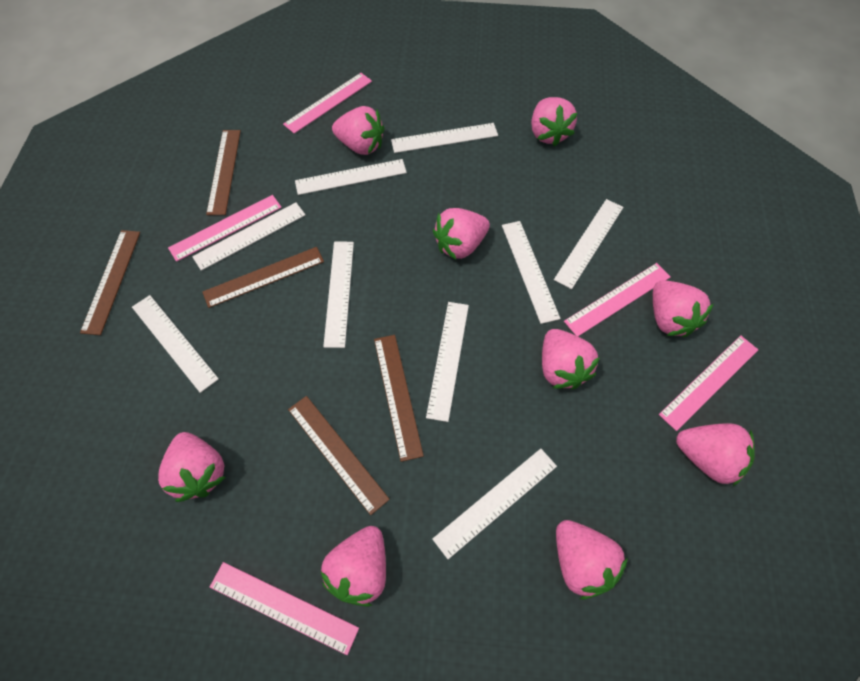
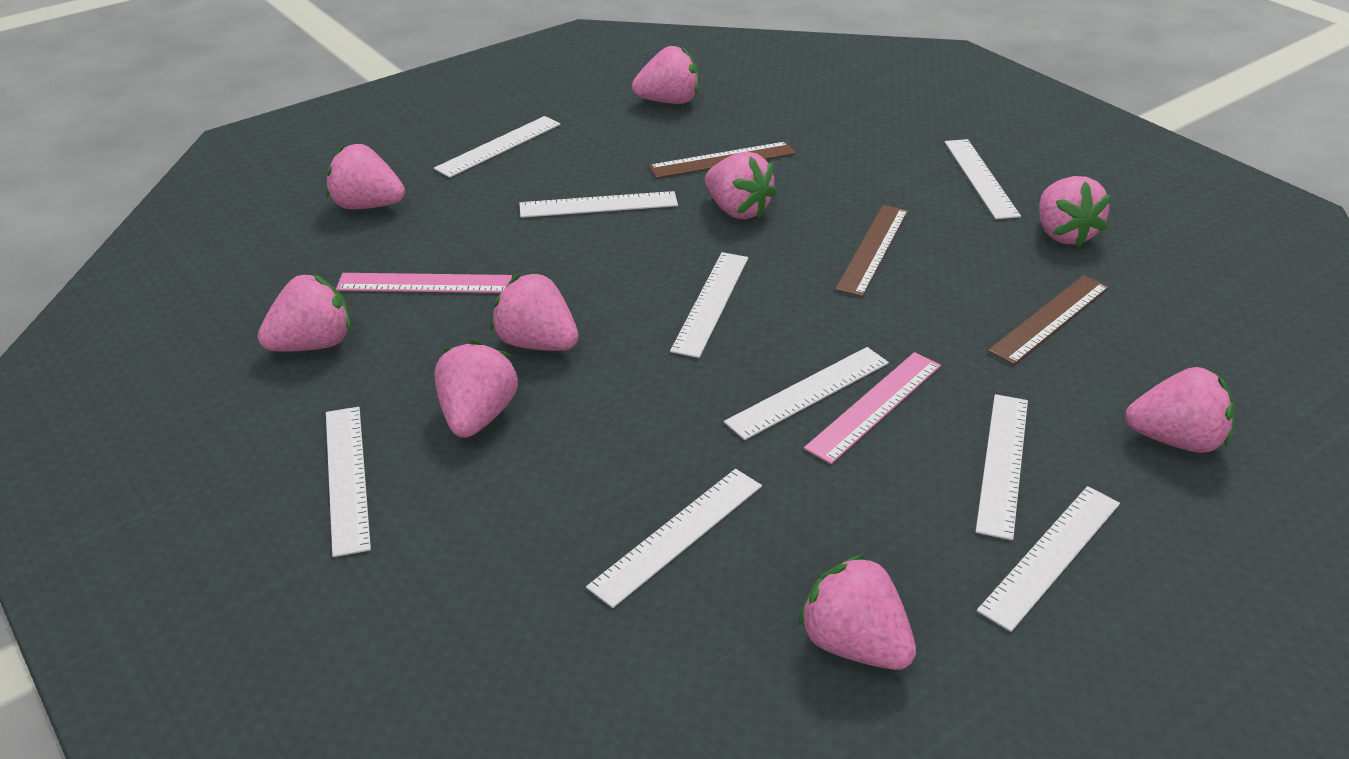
brown ruler: 5 -> 3
pink ruler: 5 -> 2

